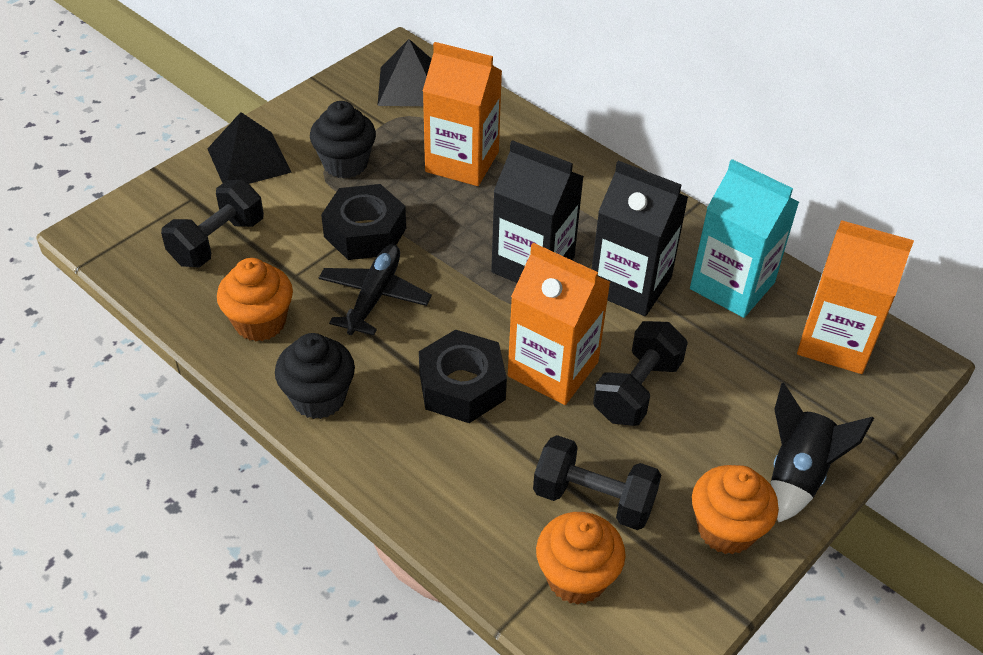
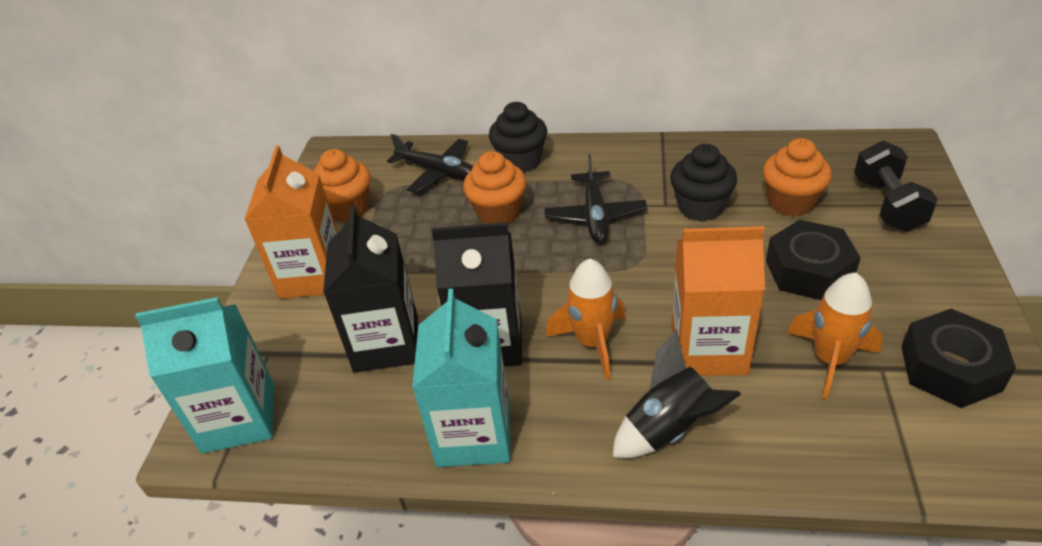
black dumbbell: 3 -> 1
black plane: 1 -> 2
black pyramid: 2 -> 0
orange carton: 3 -> 2
orange rocket: 0 -> 2
turquoise carton: 1 -> 2

